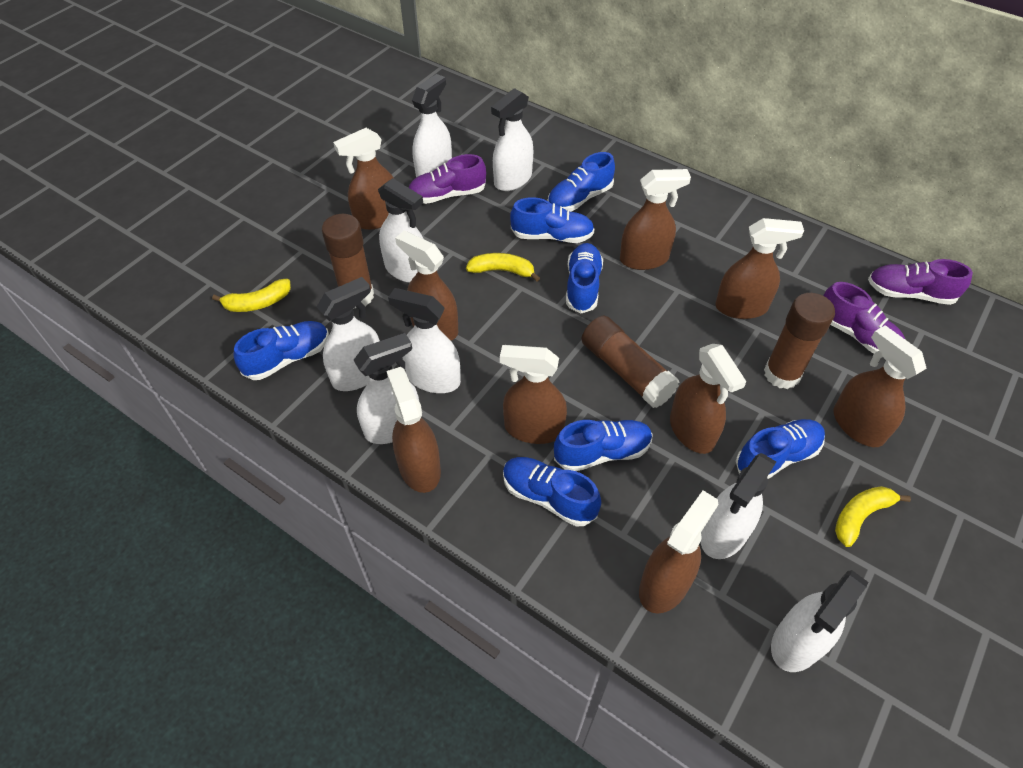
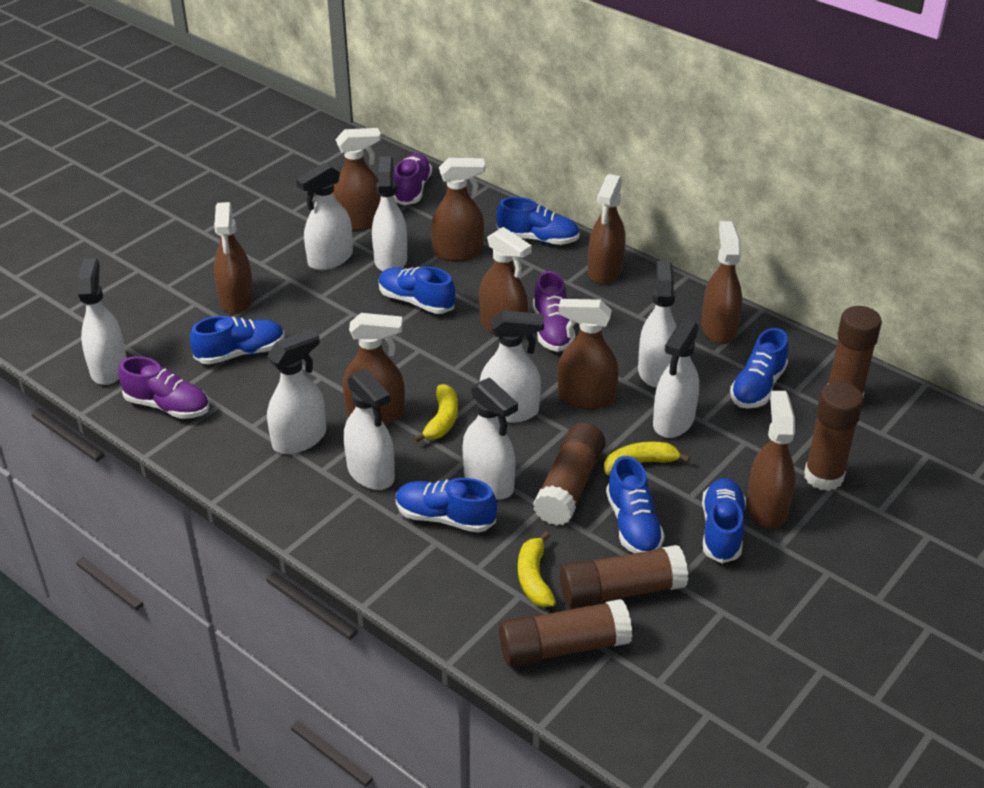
brown glue stick: 3 -> 5
white spray bottle: 8 -> 9

